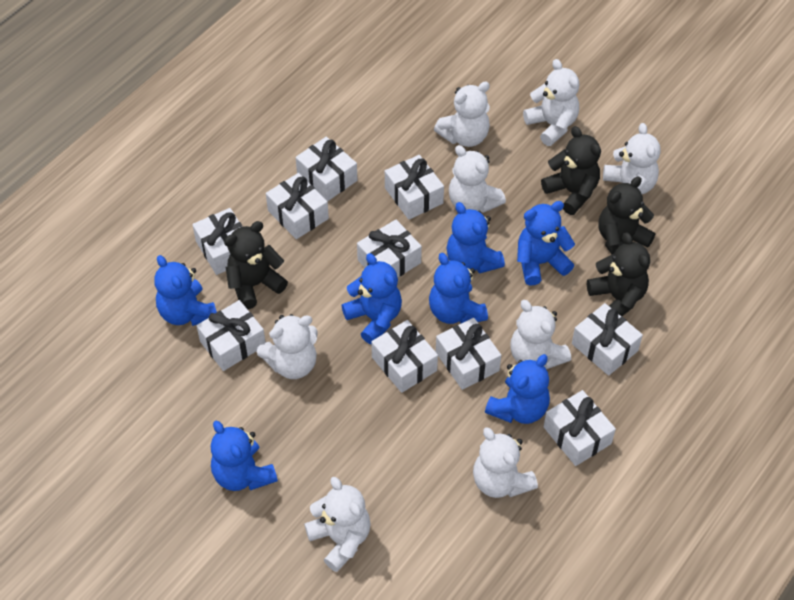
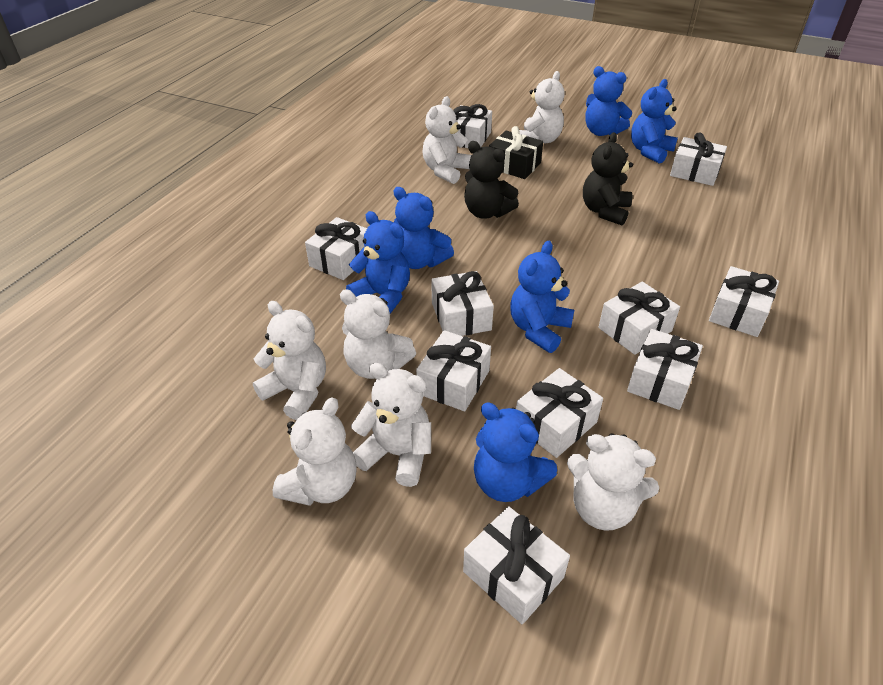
black gift: 0 -> 1
black teddy bear: 4 -> 2
blue teddy bear: 7 -> 6
white teddy bear: 8 -> 7

